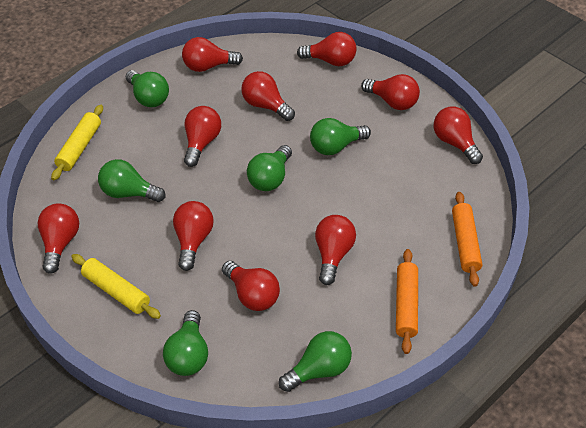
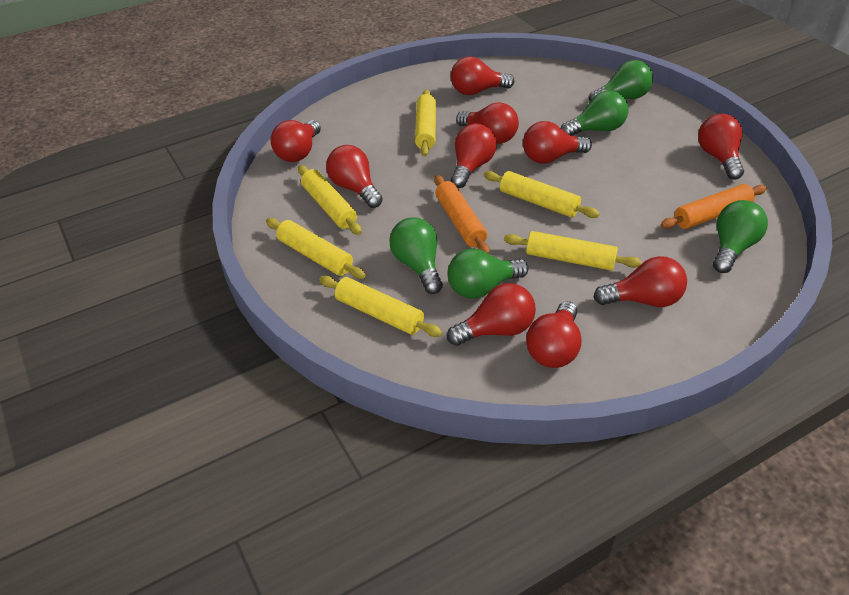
green light bulb: 6 -> 5
yellow rolling pin: 2 -> 6

